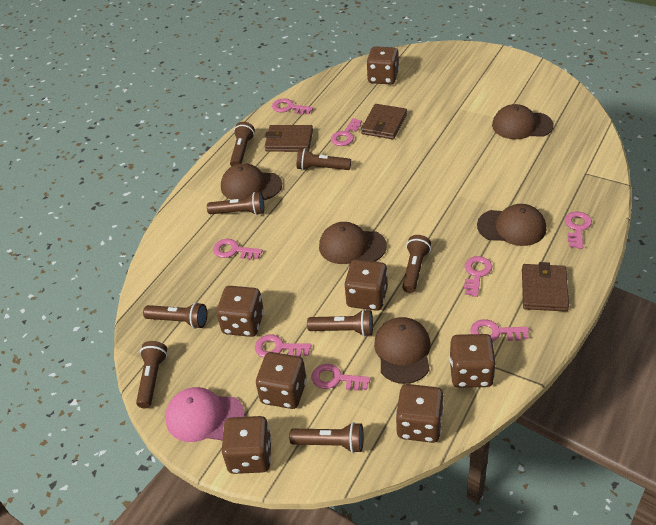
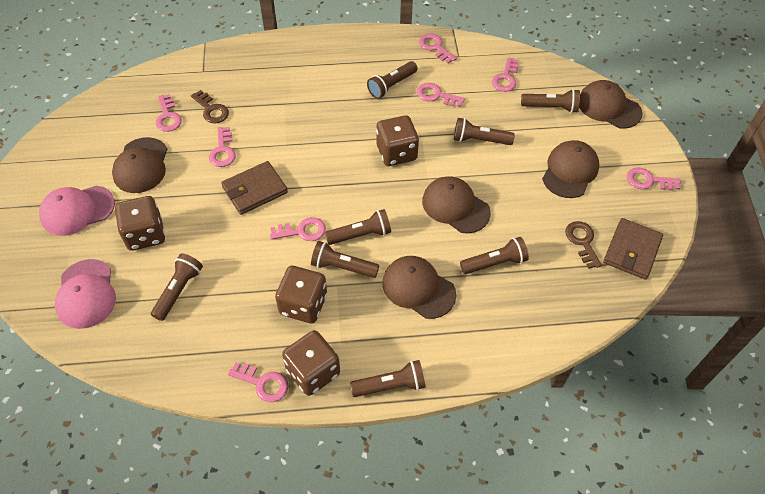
brown dice: 7 -> 4
brown key: 0 -> 2
brown wallet: 3 -> 2
pink cap: 1 -> 2

